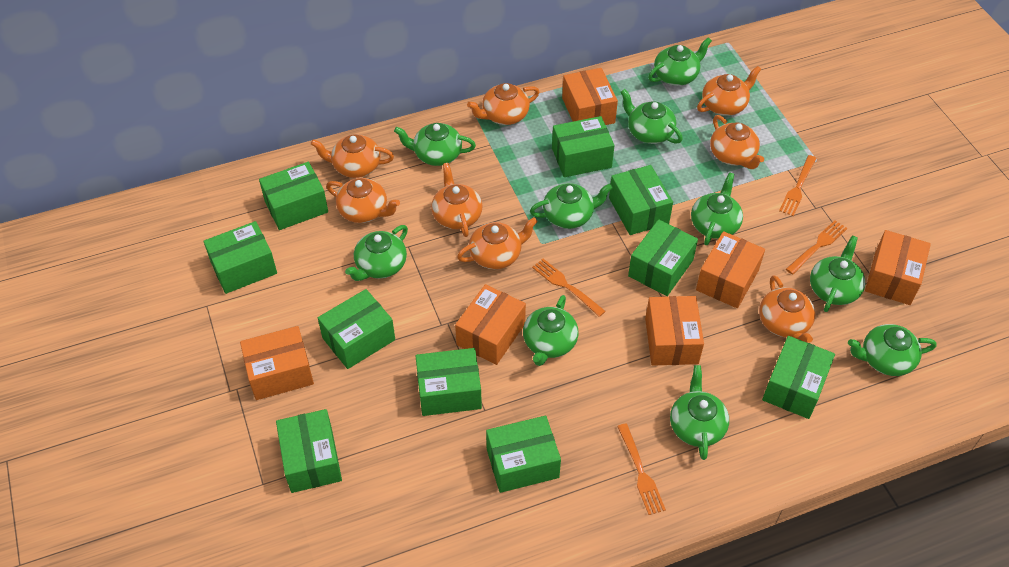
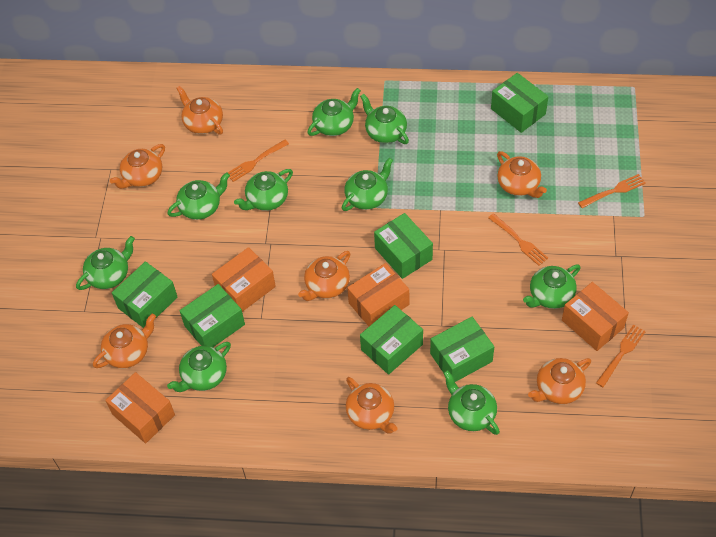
green box: 10 -> 6
green teapot: 10 -> 9
orange box: 6 -> 4
orange teapot: 8 -> 7

